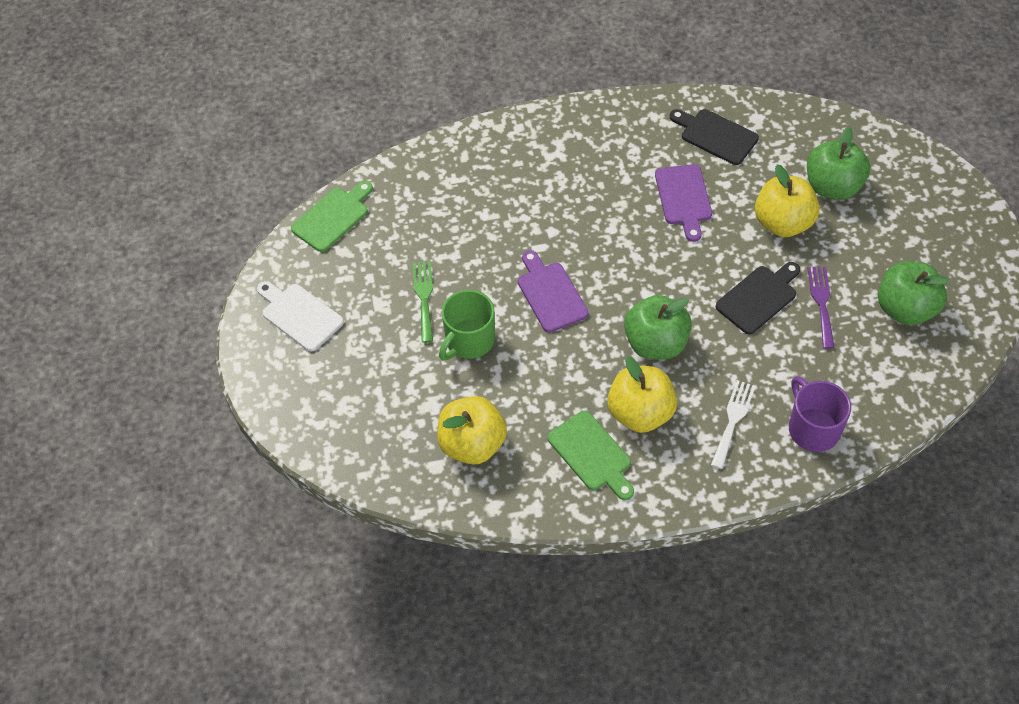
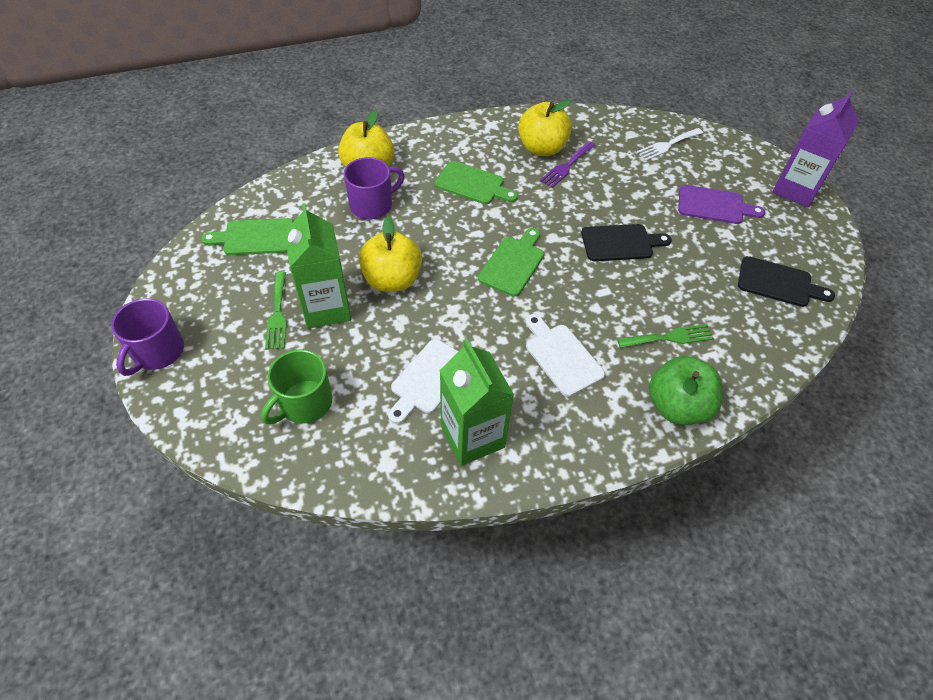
green apple: 3 -> 1
green carton: 0 -> 2
green cutting board: 2 -> 3
green fork: 1 -> 2
purple carton: 0 -> 1
purple cutting board: 2 -> 1
purple mug: 1 -> 2
white cutting board: 1 -> 2

